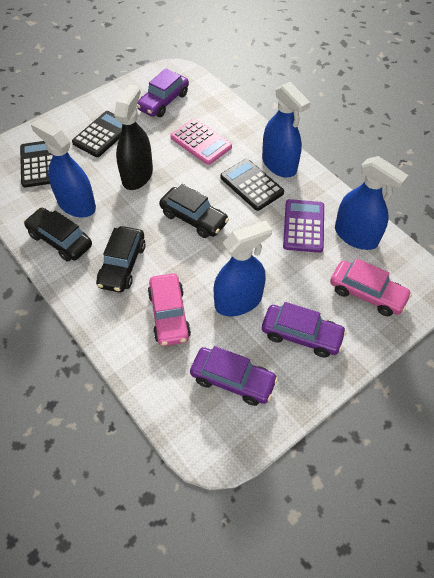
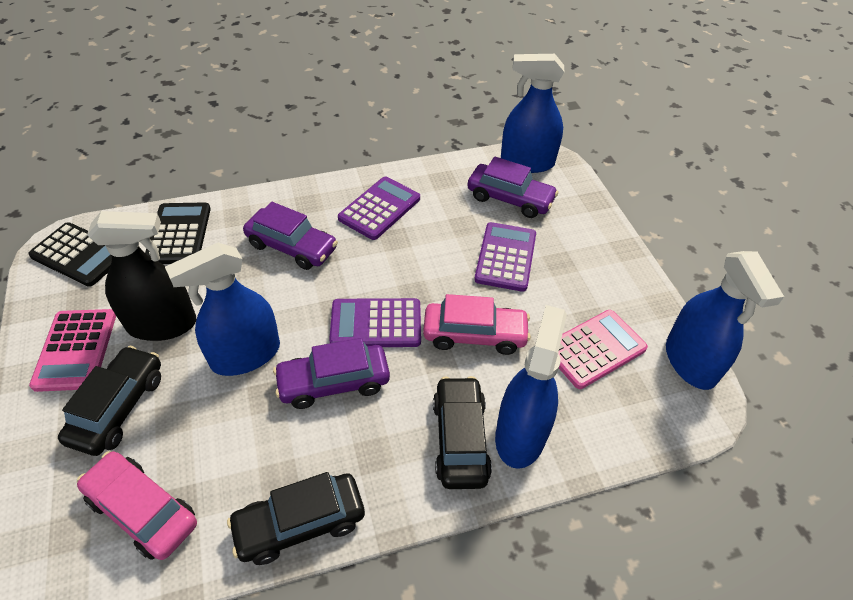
black calculator: 3 -> 2
pink calculator: 1 -> 2
purple calculator: 1 -> 3

